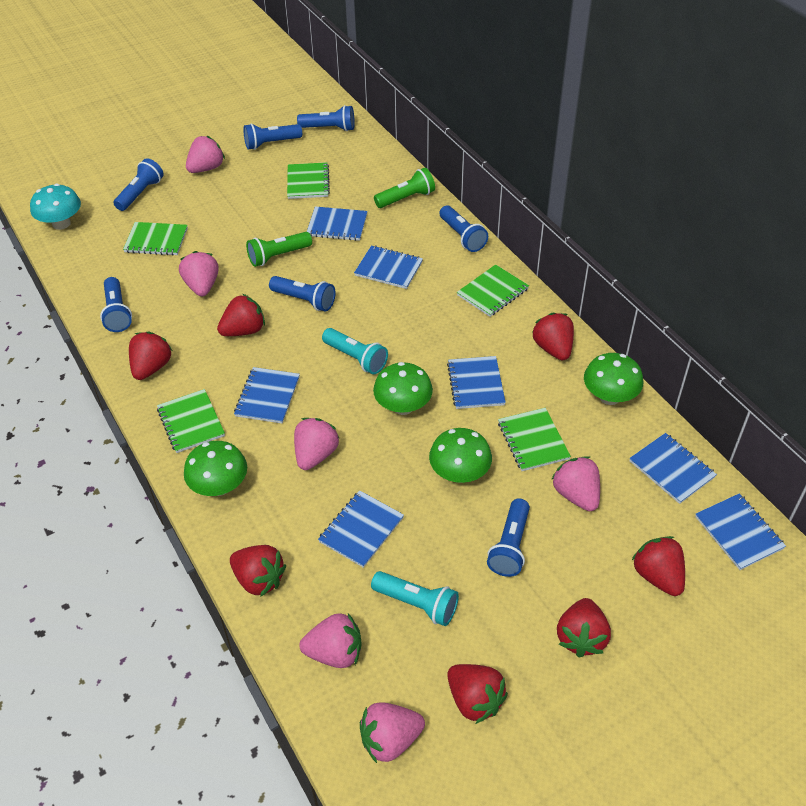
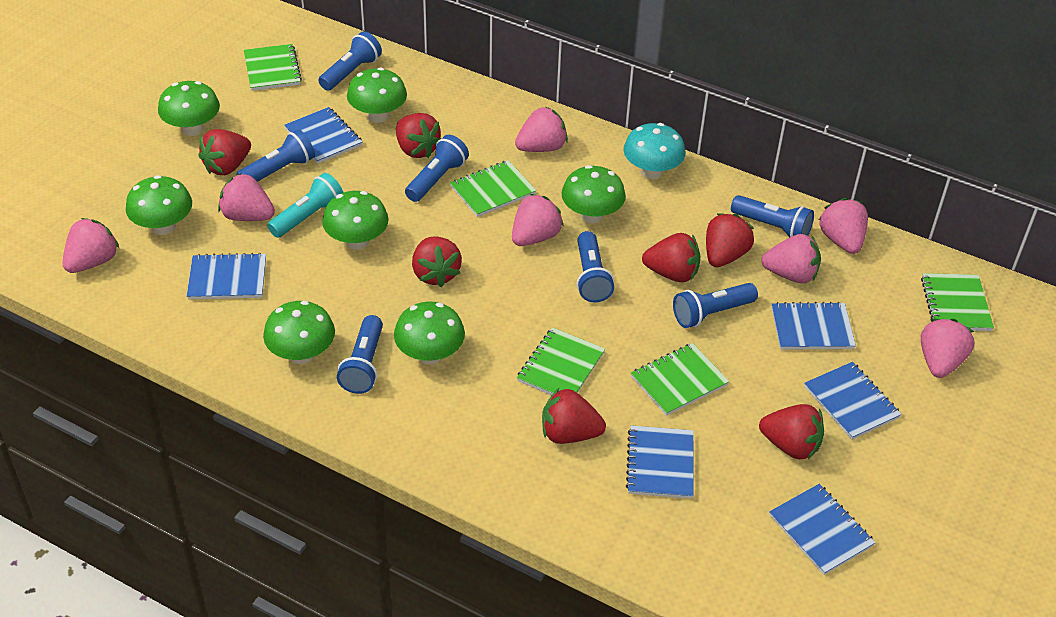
blue notebook: 7 -> 6
green flashlight: 2 -> 0
green mushroom: 4 -> 7
pink strawberry: 6 -> 7
turquoise flashlight: 2 -> 1

